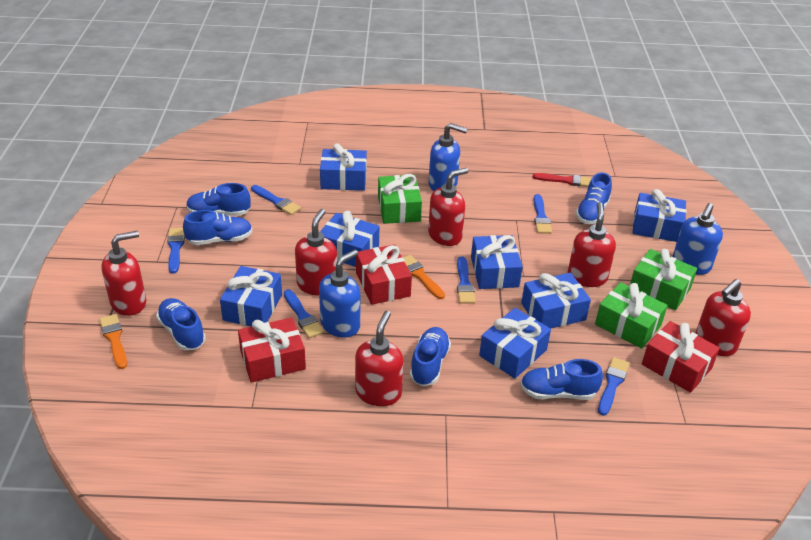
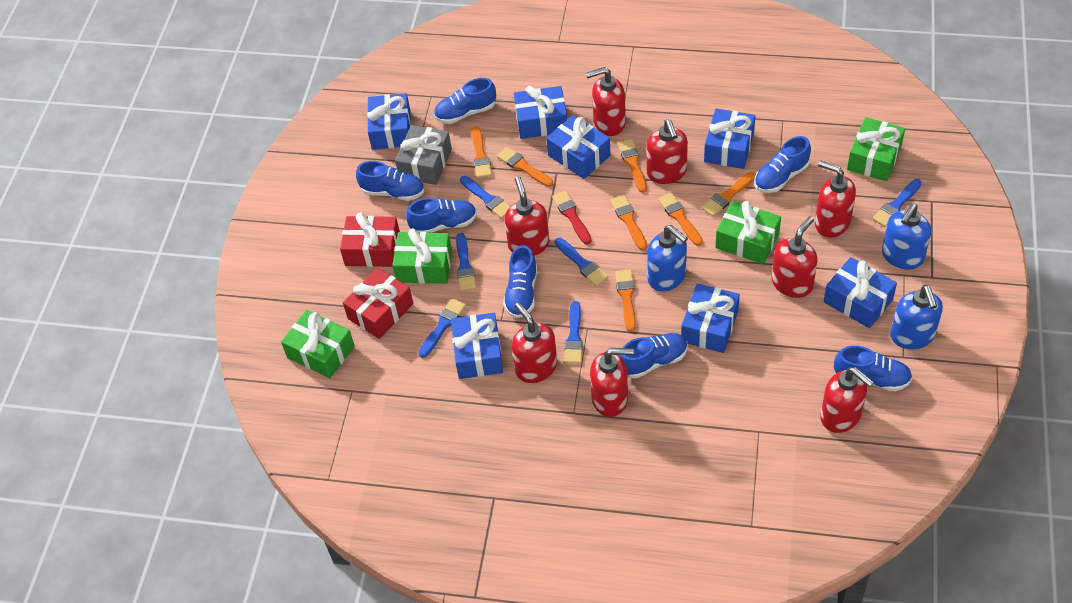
blue shoe: 6 -> 7
green gift: 3 -> 4
grey gift: 0 -> 1
orange brush: 2 -> 7
red gift: 3 -> 2
red soap dispenser: 6 -> 8

